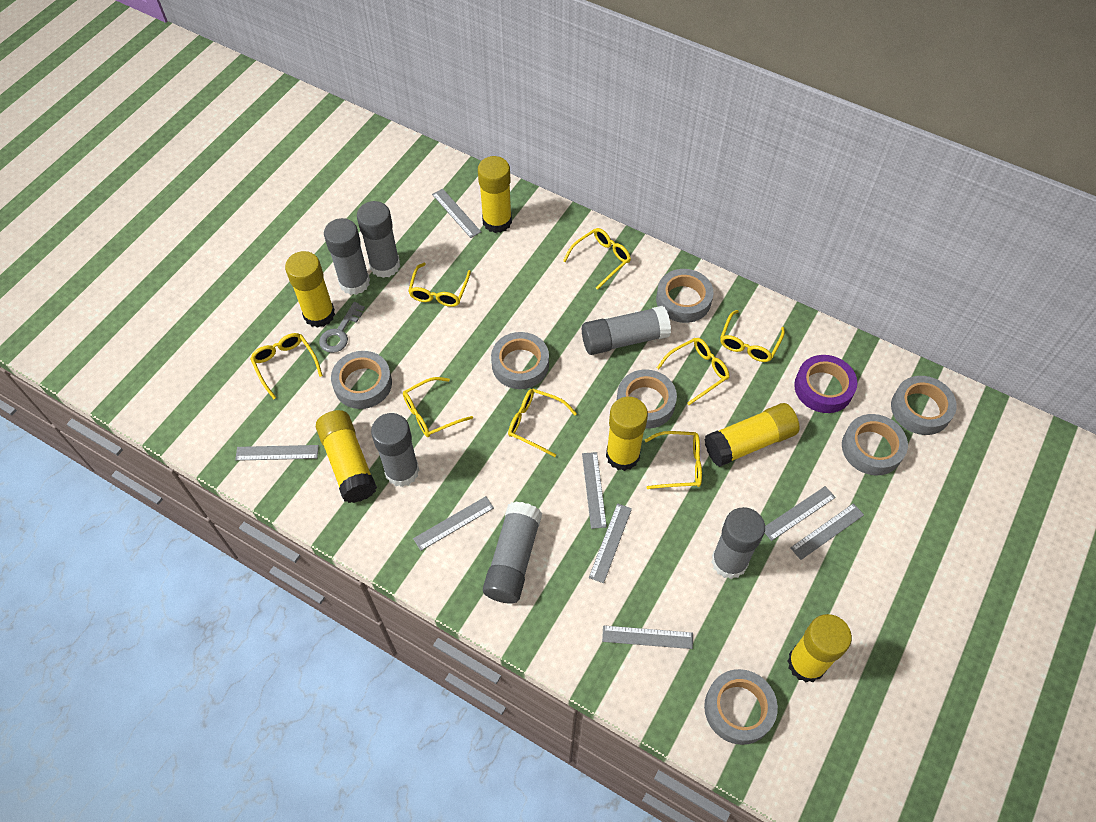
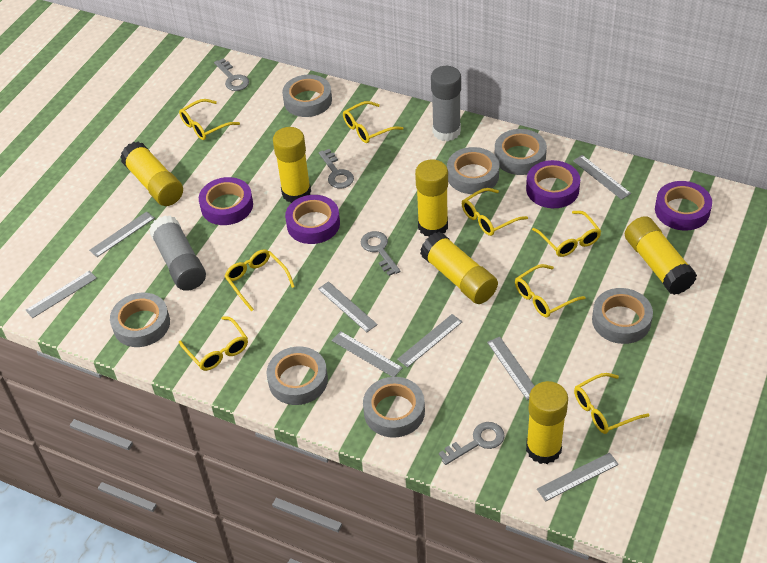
grey glue stick: 6 -> 2
grey key: 1 -> 4
purple tape: 1 -> 4

